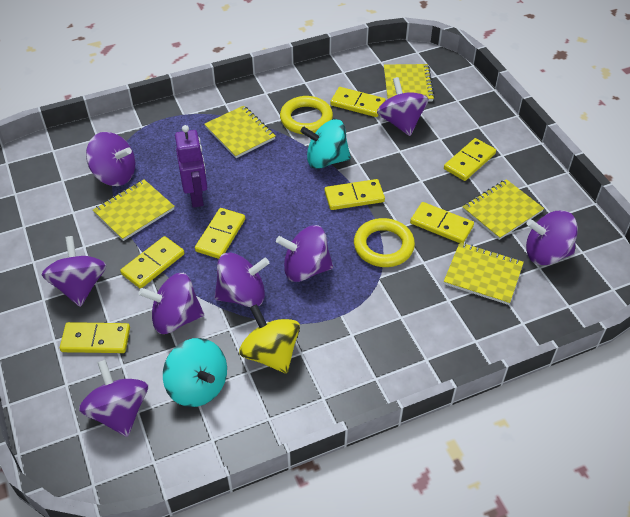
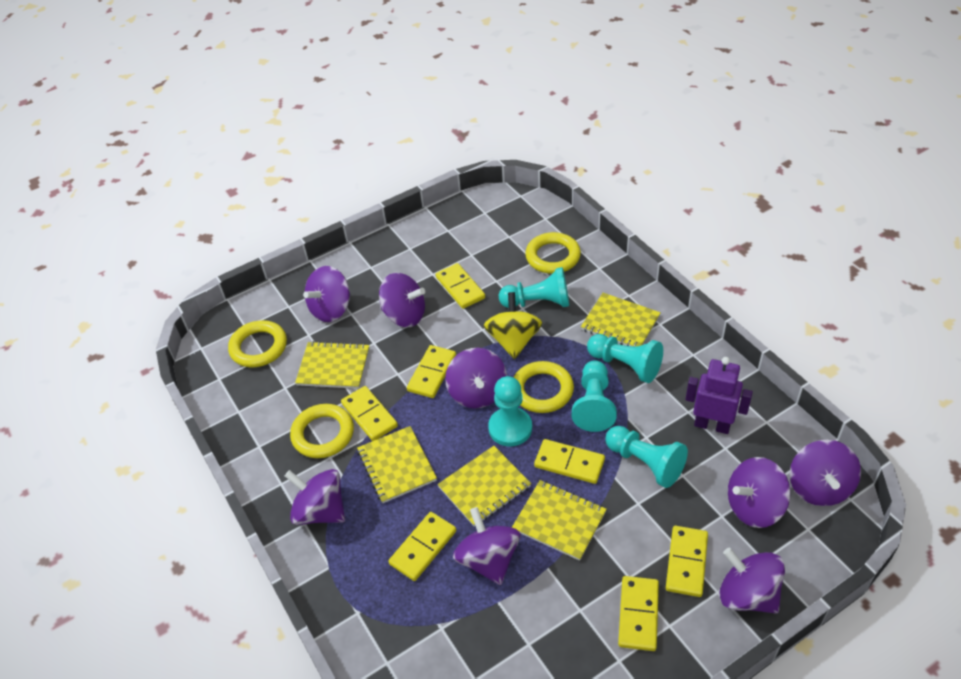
turquoise pawn: 0 -> 5
turquoise spinning top: 2 -> 0
yellow ring: 2 -> 4

